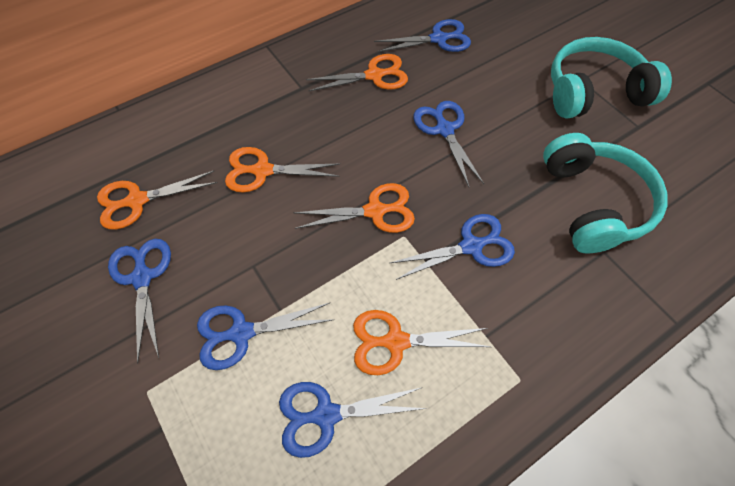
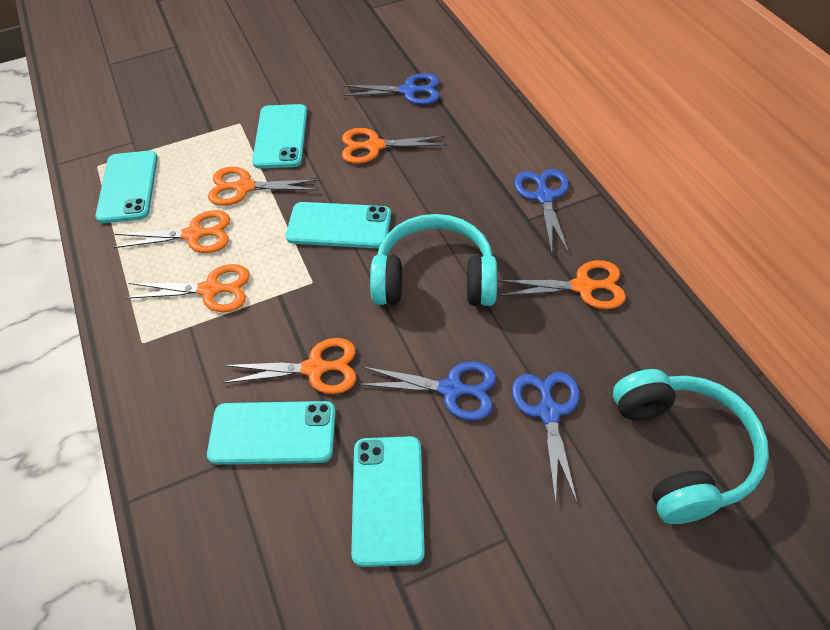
blue scissors: 6 -> 4
orange scissors: 5 -> 6
turquoise phone: 0 -> 5

